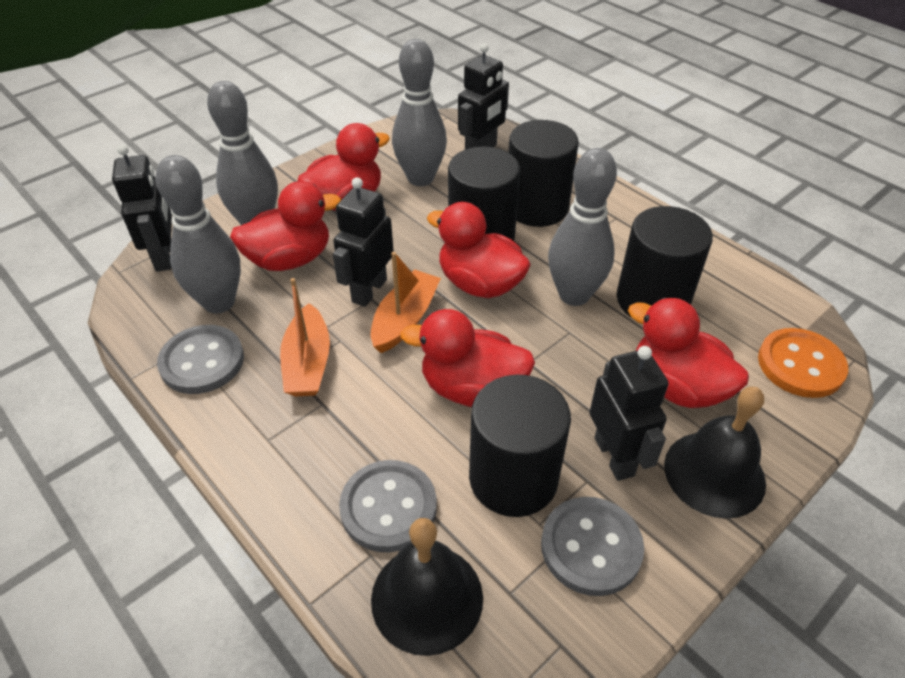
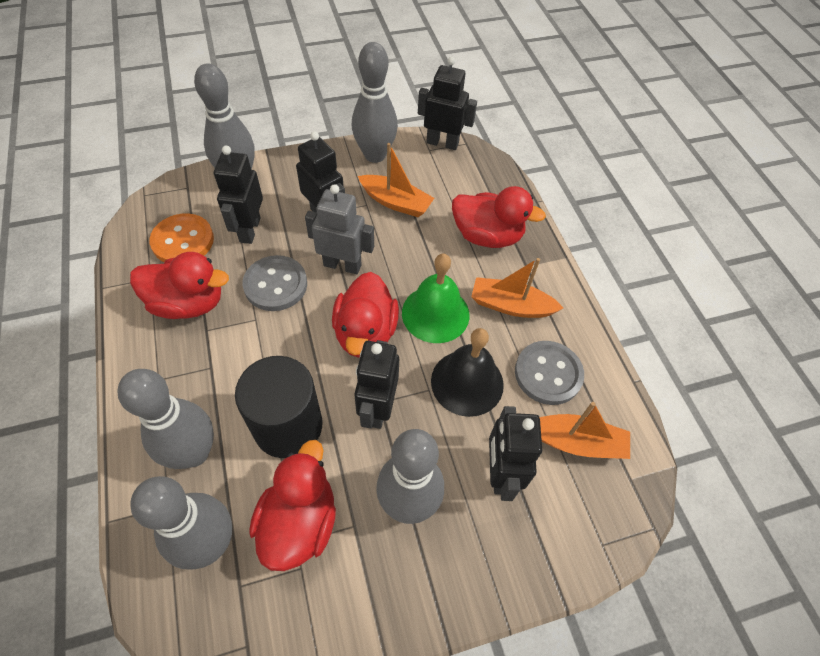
black bell: 2 -> 1
black cylinder: 4 -> 1
black robot: 4 -> 5
green bell: 0 -> 1
grey bowling pin: 4 -> 5
grey button: 3 -> 2
grey robot: 0 -> 1
orange boat: 2 -> 3
red duck: 5 -> 4

